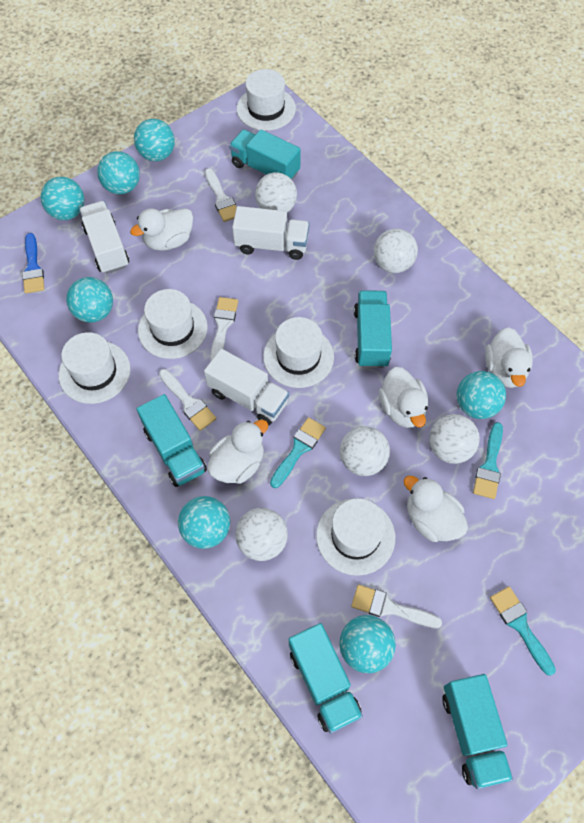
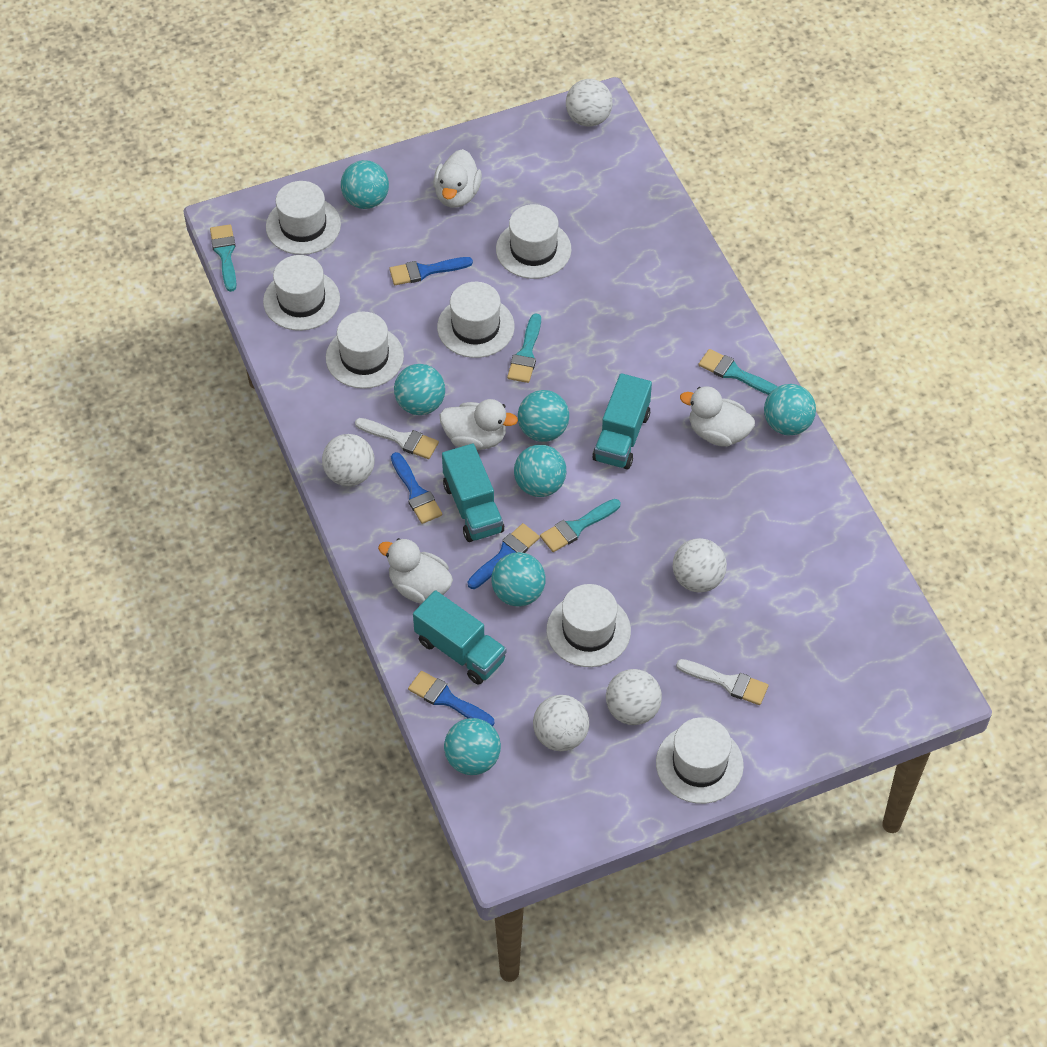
blue brush: 1 -> 4
turquoise brush: 3 -> 4
turquoise truck: 5 -> 3
white brush: 4 -> 2
white duck: 5 -> 4
white hat: 5 -> 7
white truck: 3 -> 0

